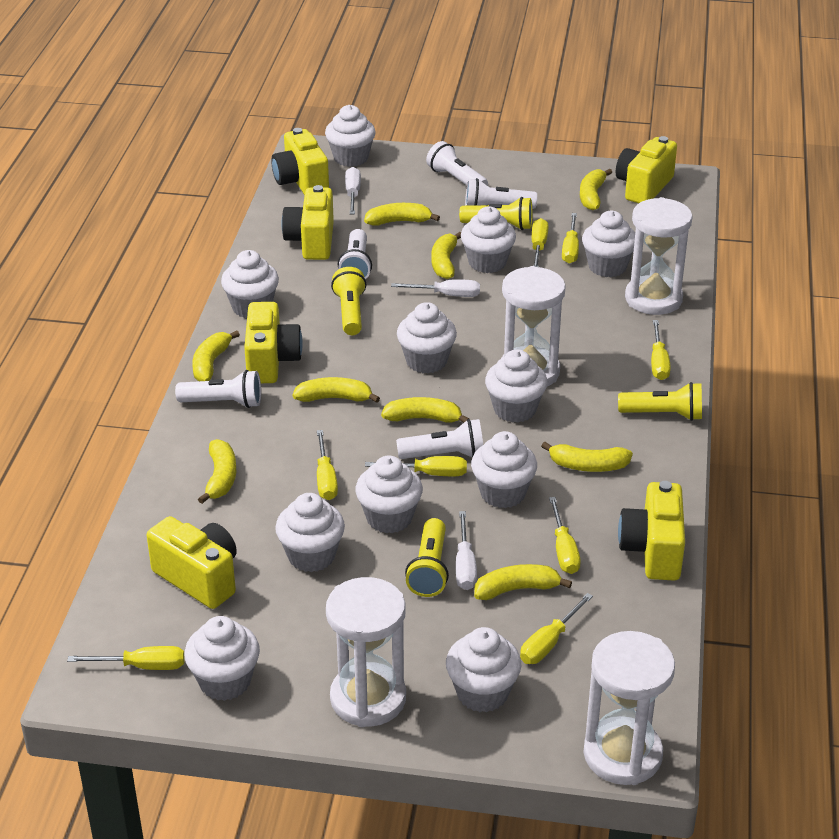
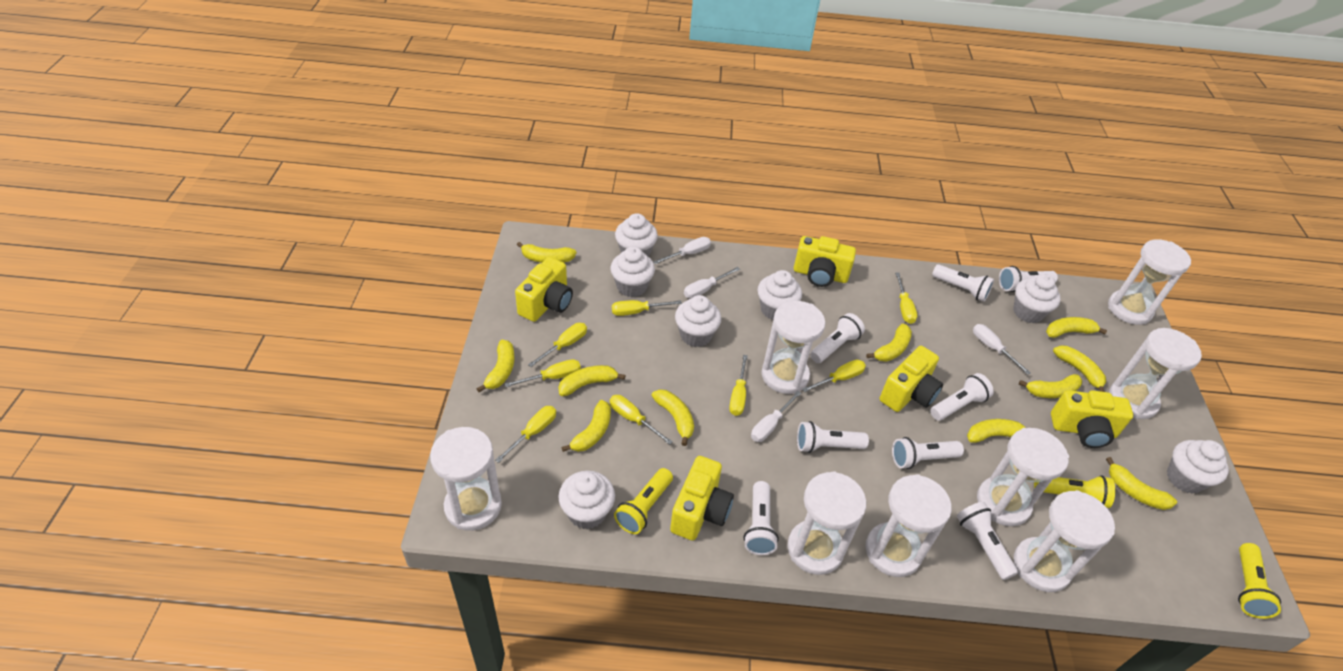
white cupcake: 11 -> 7
white flashlight: 5 -> 8
white hourglass: 4 -> 8
white screwdriver: 3 -> 4
yellow banana: 9 -> 11
yellow camera: 6 -> 5
yellow flashlight: 4 -> 3

